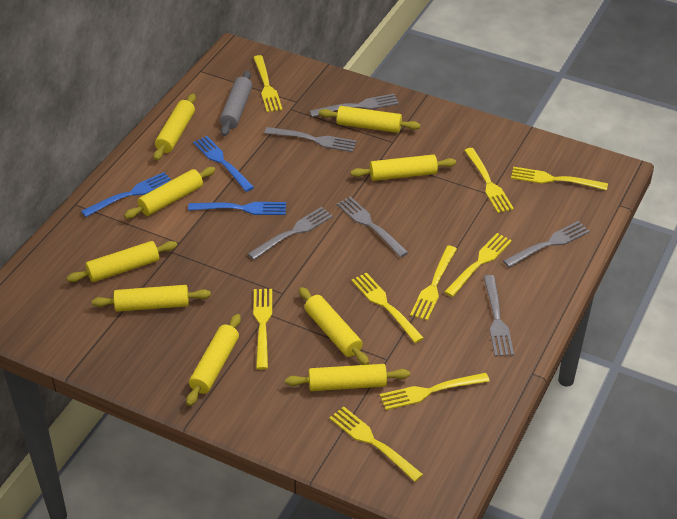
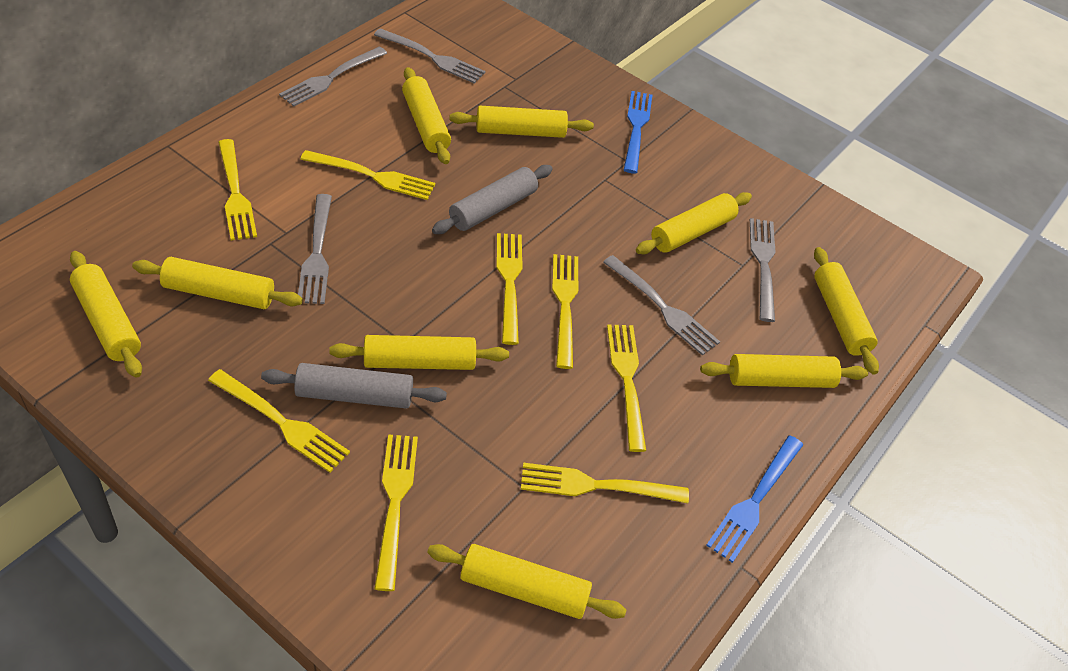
blue fork: 3 -> 2
grey fork: 6 -> 5
grey rolling pin: 1 -> 2
yellow fork: 9 -> 8

